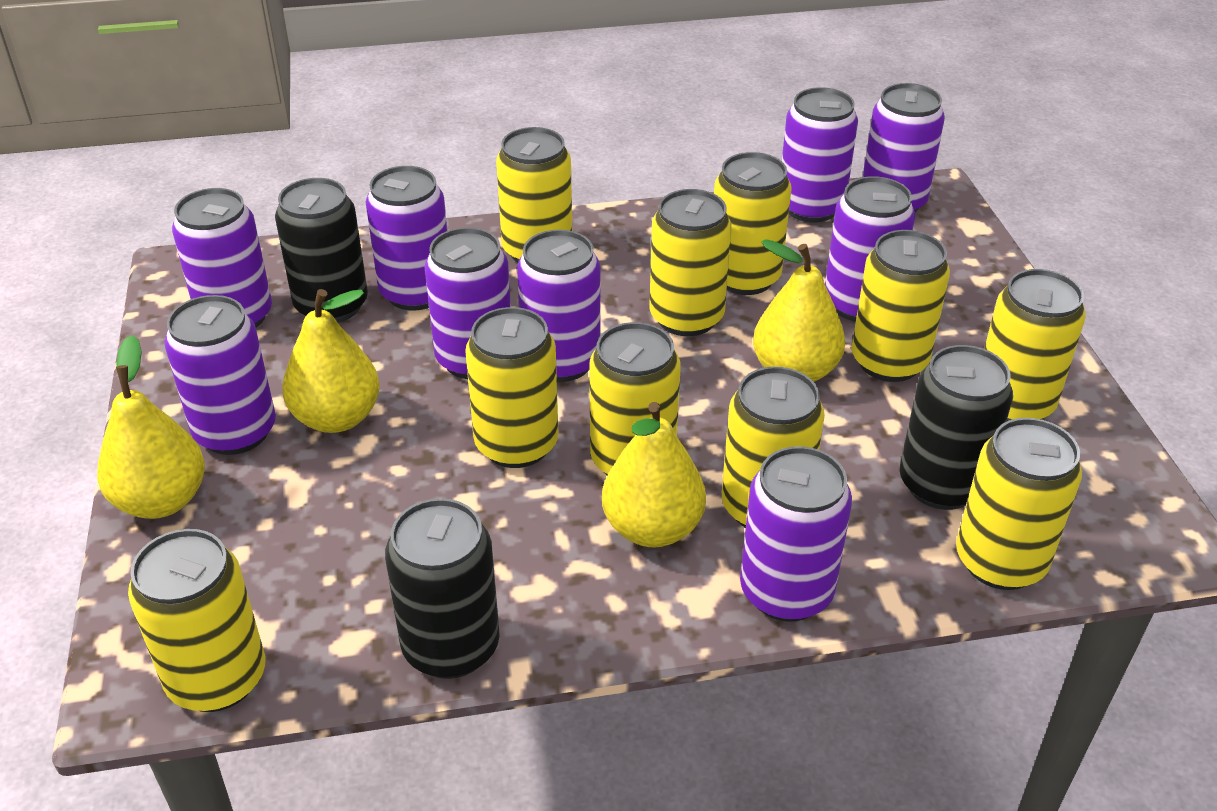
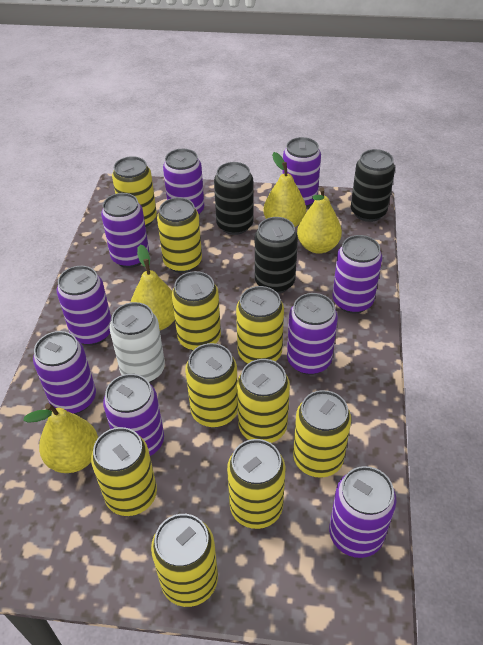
white can: 0 -> 1

